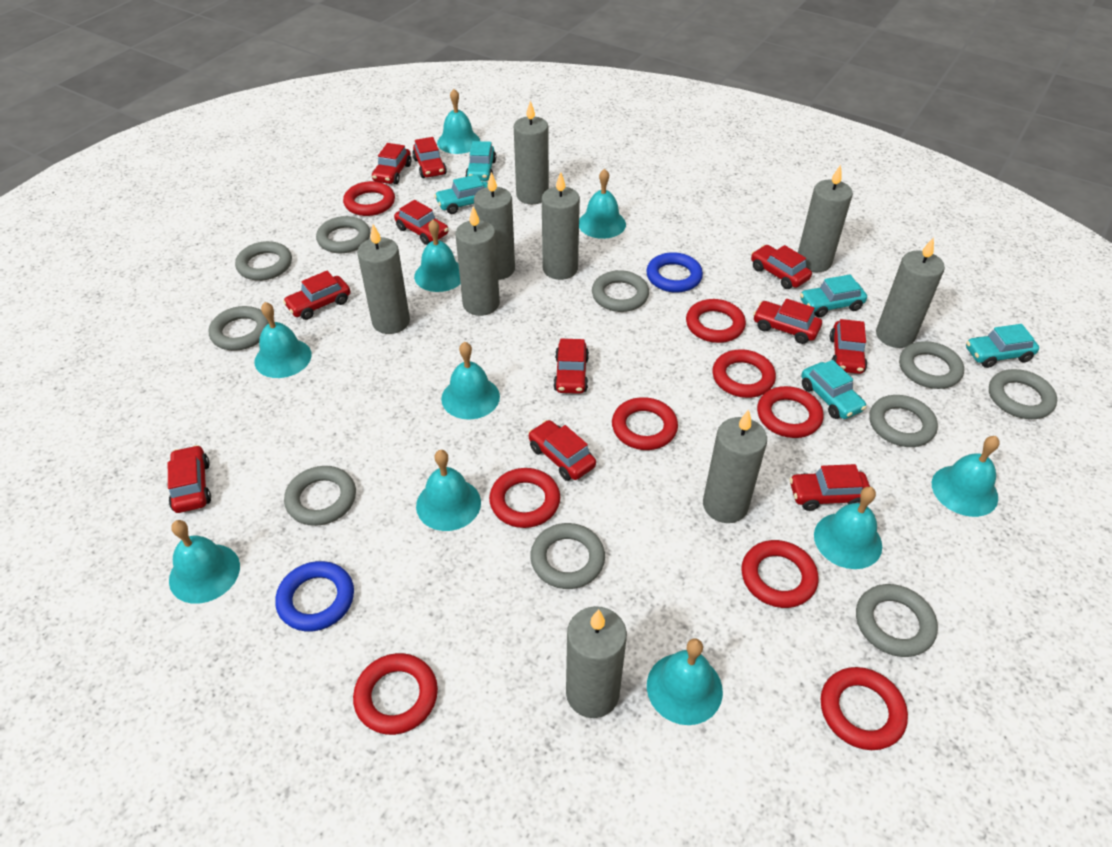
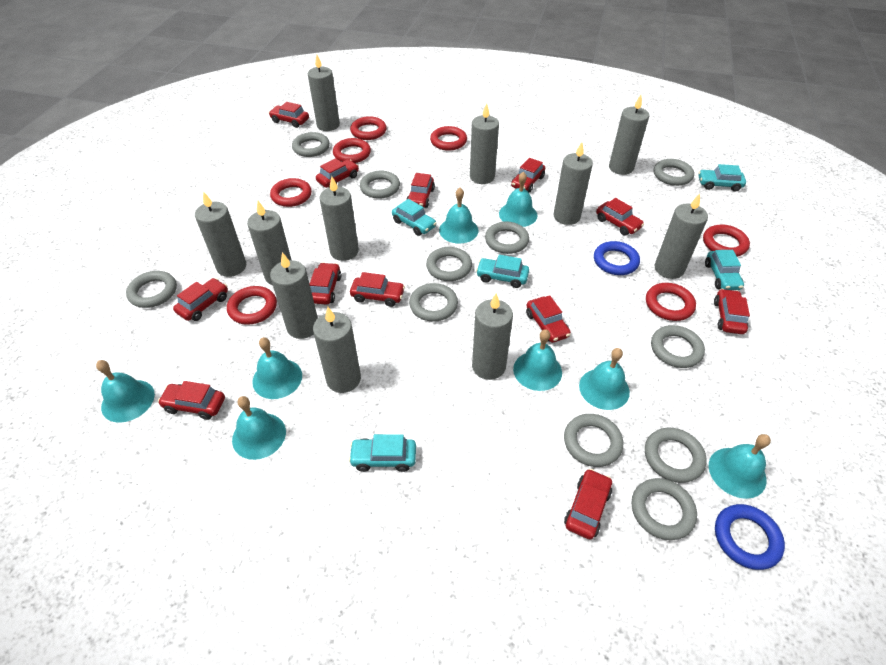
grey candle: 9 -> 11
grey ring: 10 -> 11
red car: 11 -> 12
red ring: 9 -> 7
turquoise bell: 10 -> 8

